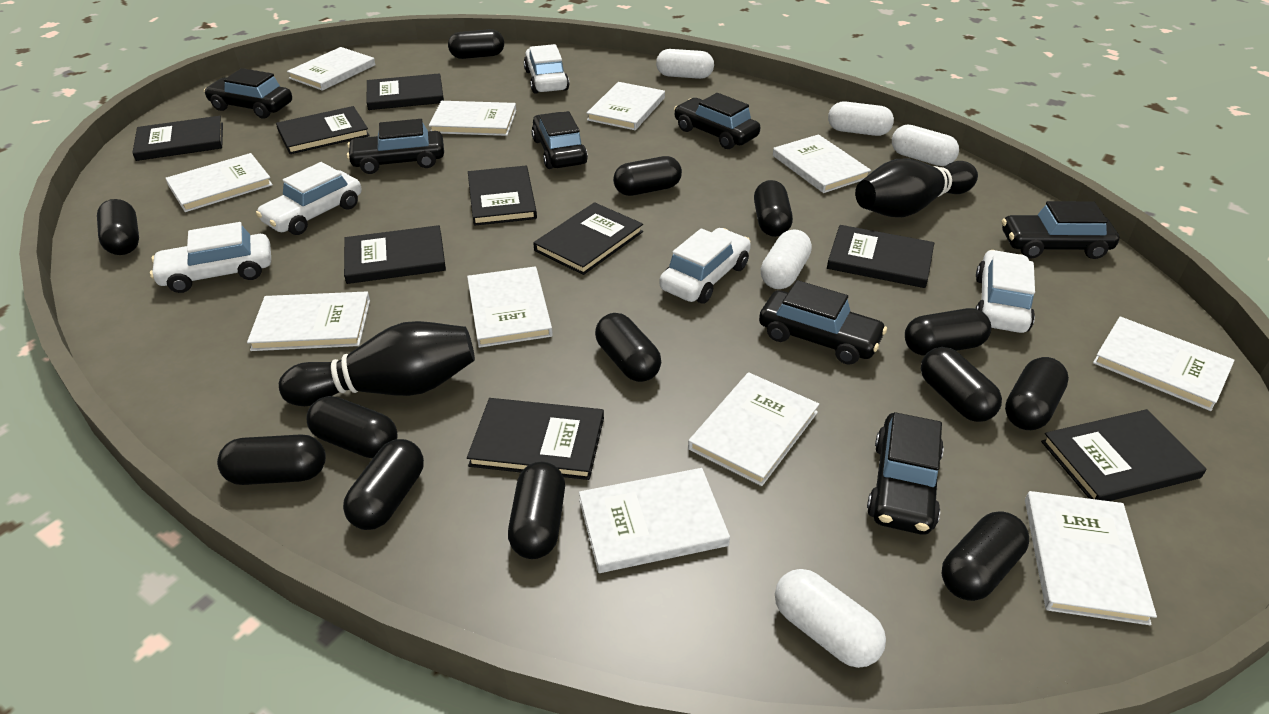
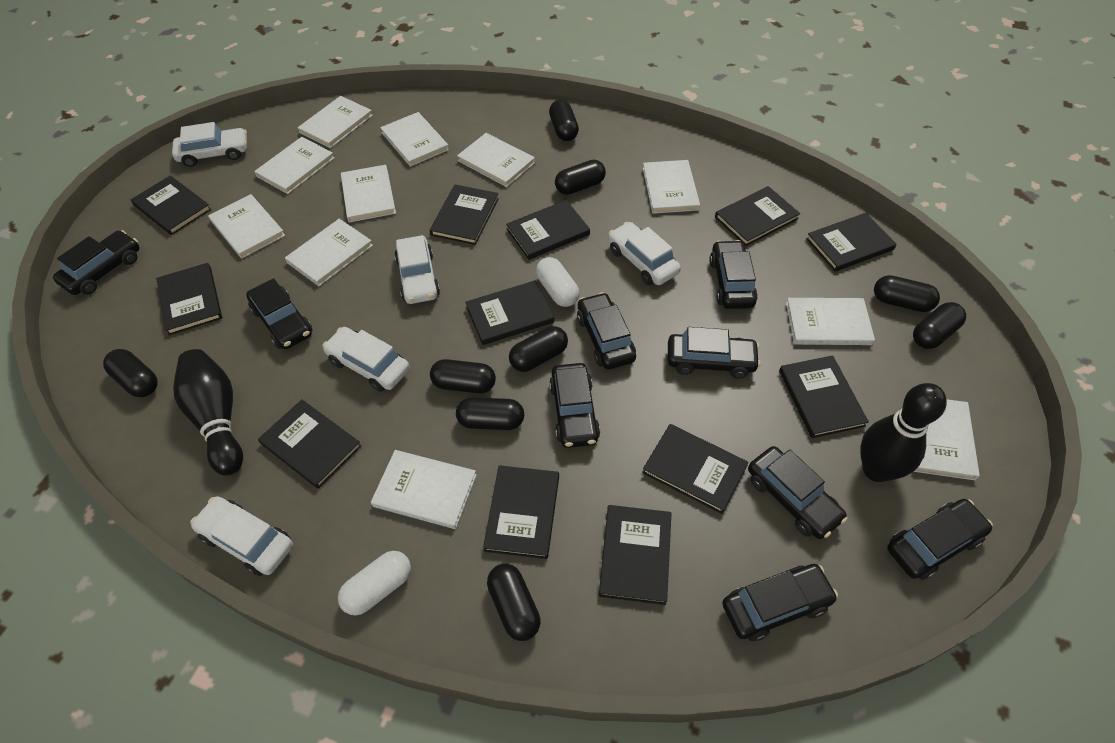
black book: 9 -> 12
black capsule: 13 -> 9
black car: 7 -> 9
white capsule: 5 -> 2

